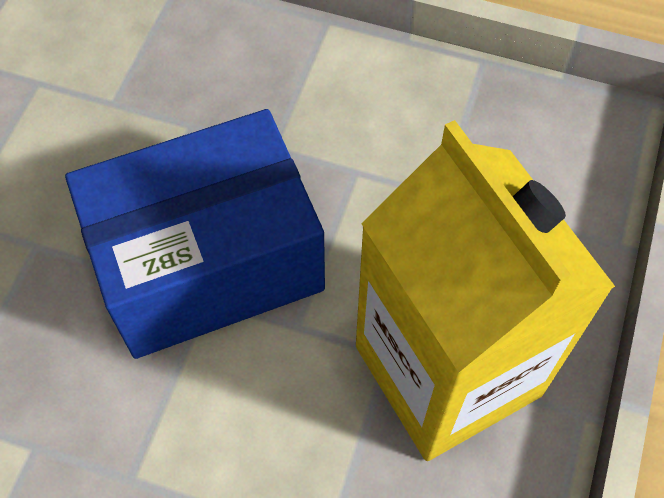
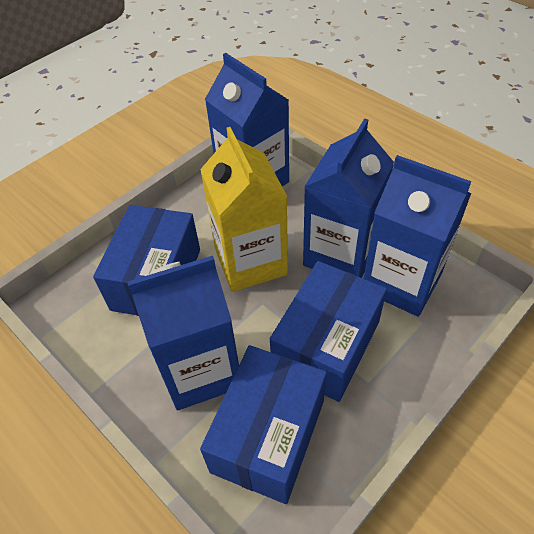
blue box: 1 -> 3
blue carton: 0 -> 4

